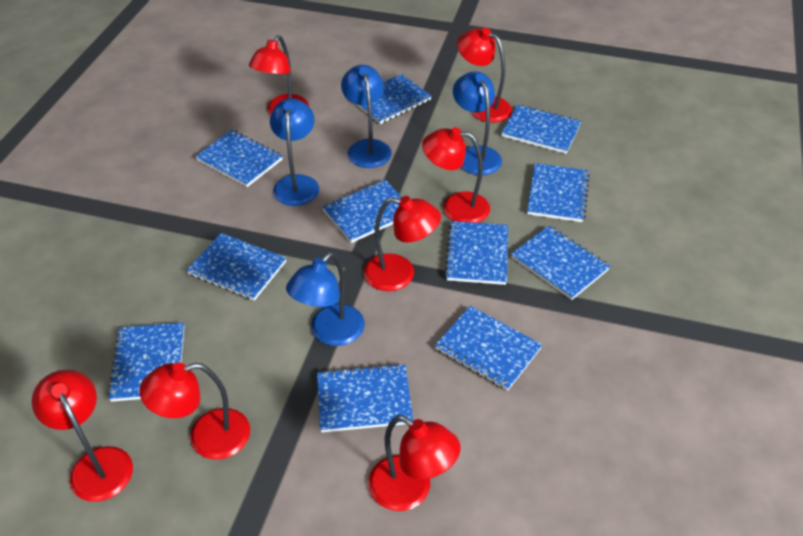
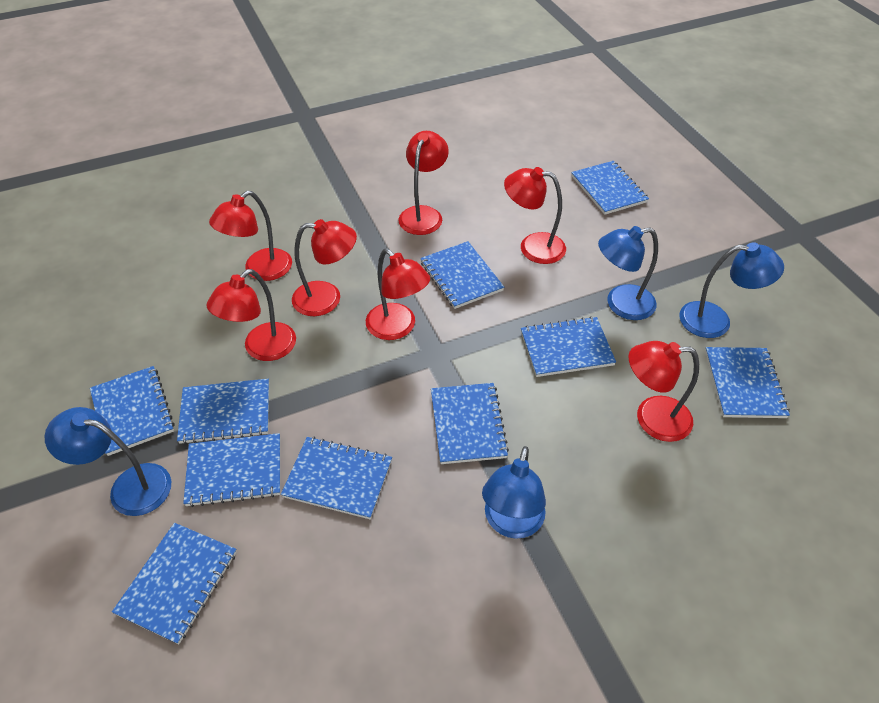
blue notebook: 11 -> 10

